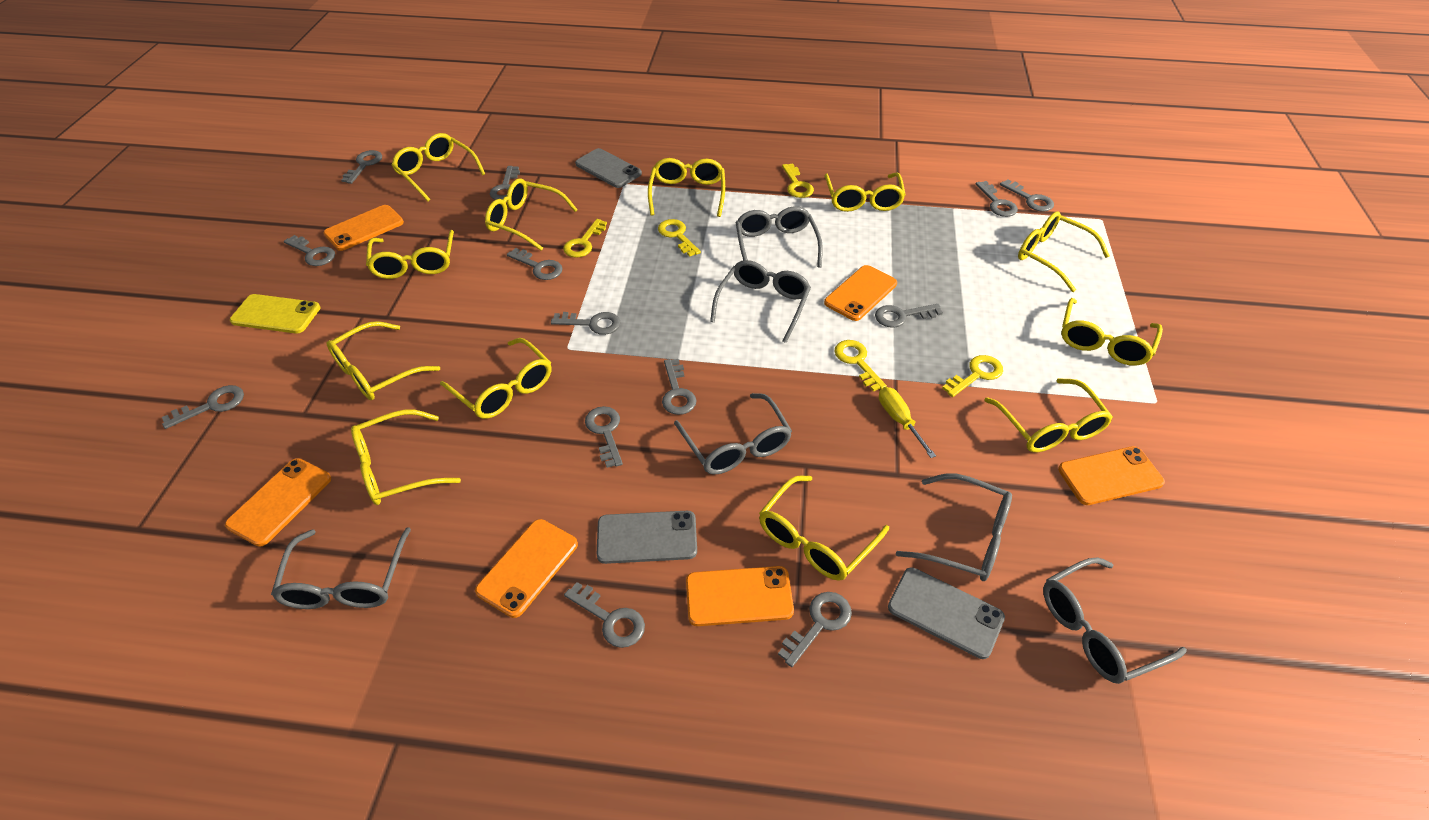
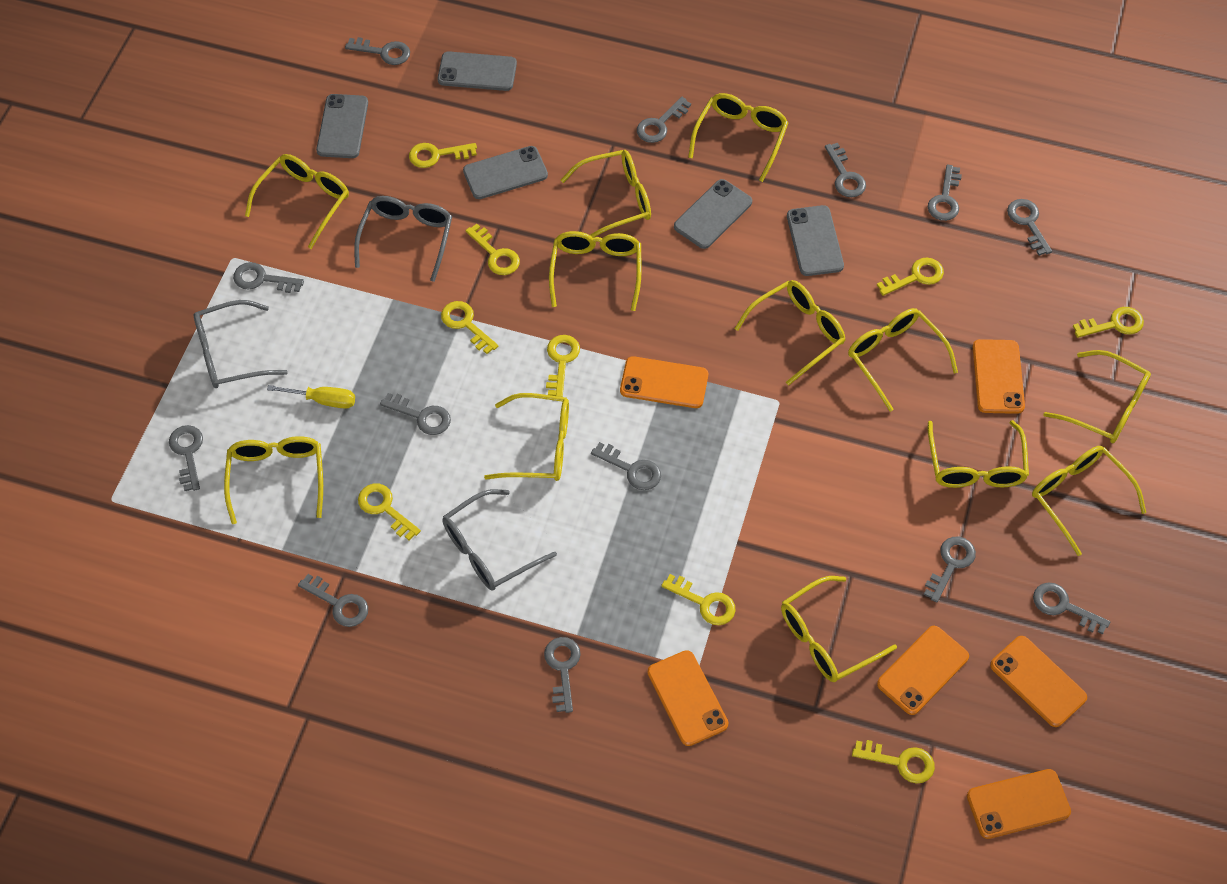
grey glasses: 6 -> 3
grey phone: 3 -> 5
yellow key: 5 -> 9
yellow phone: 1 -> 0

